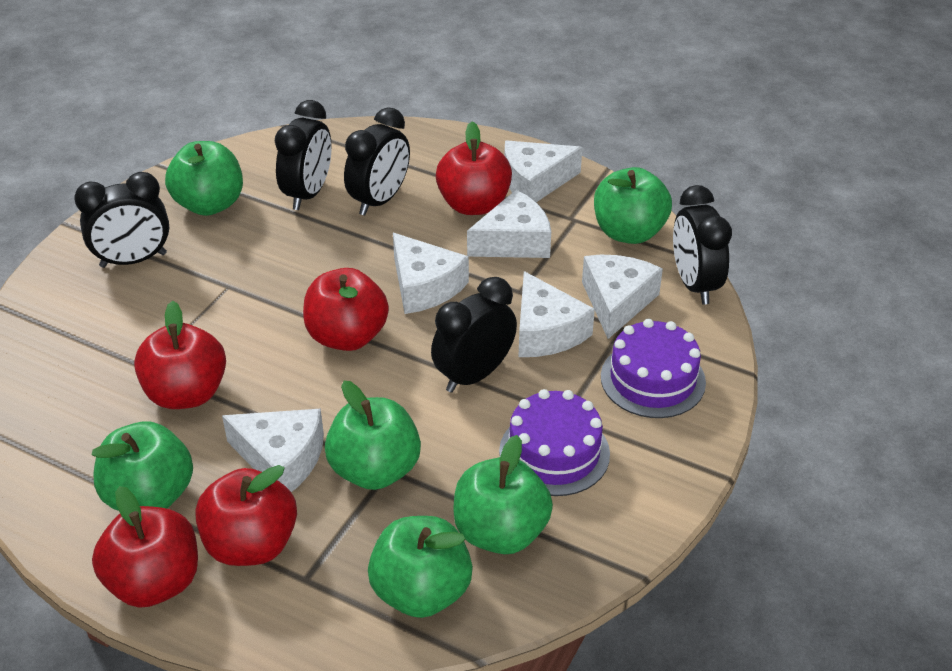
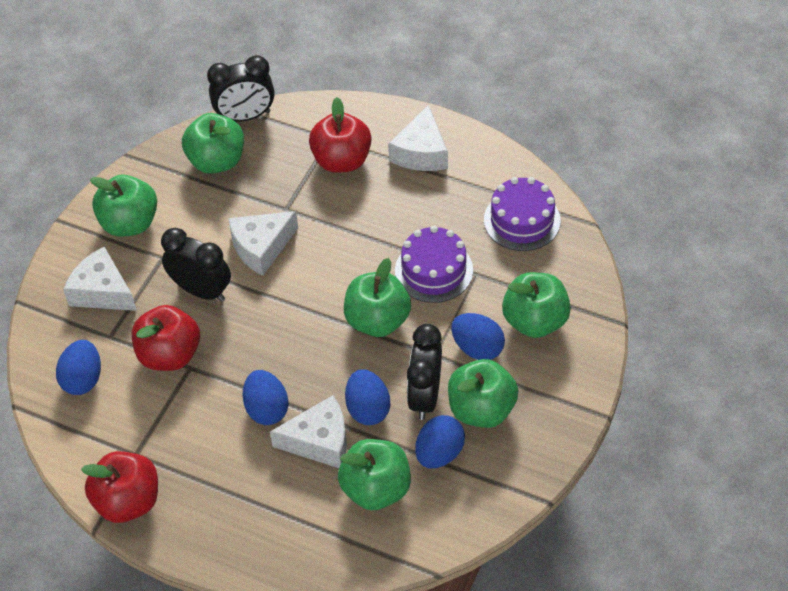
black clock: 5 -> 3
blue egg: 0 -> 5
red apple: 5 -> 3
white cheese: 6 -> 4

